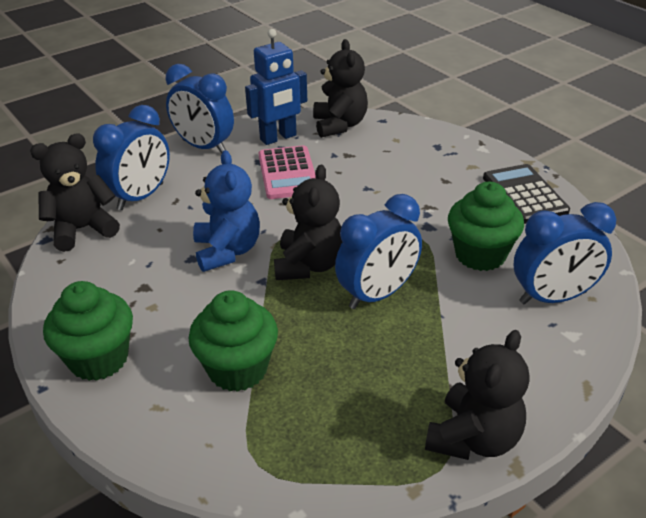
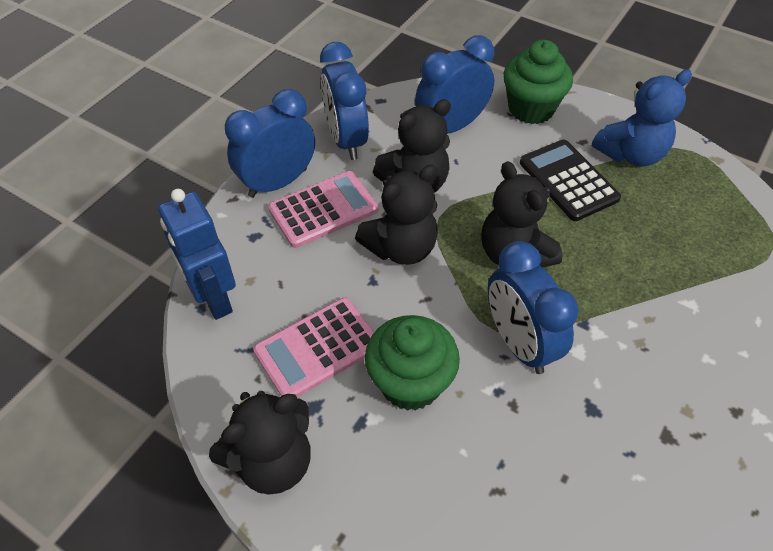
green cupcake: 3 -> 2
pink calculator: 1 -> 2

